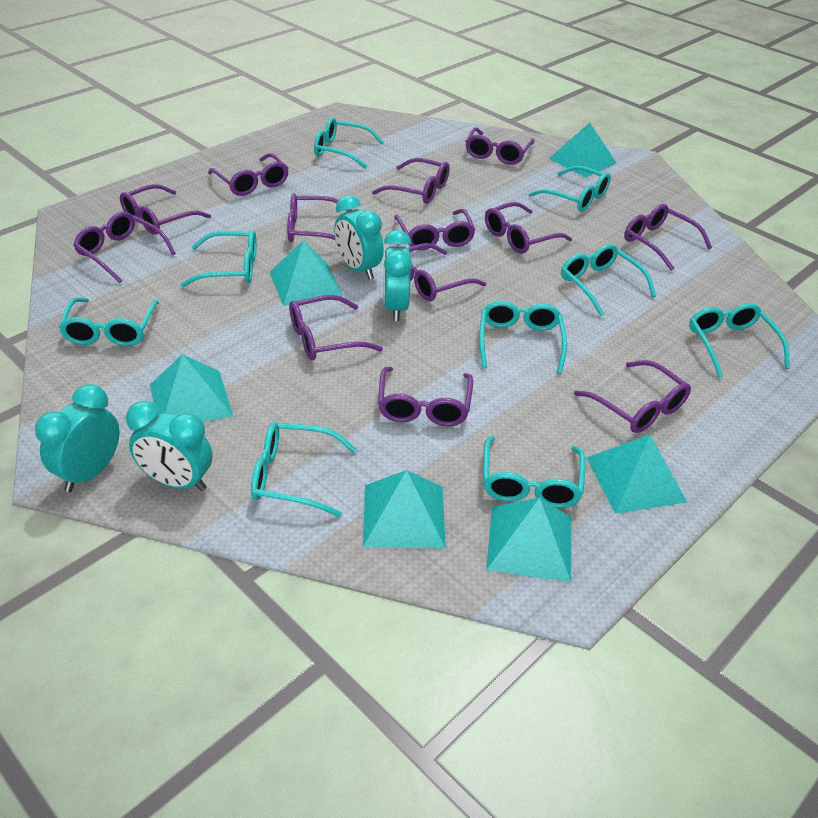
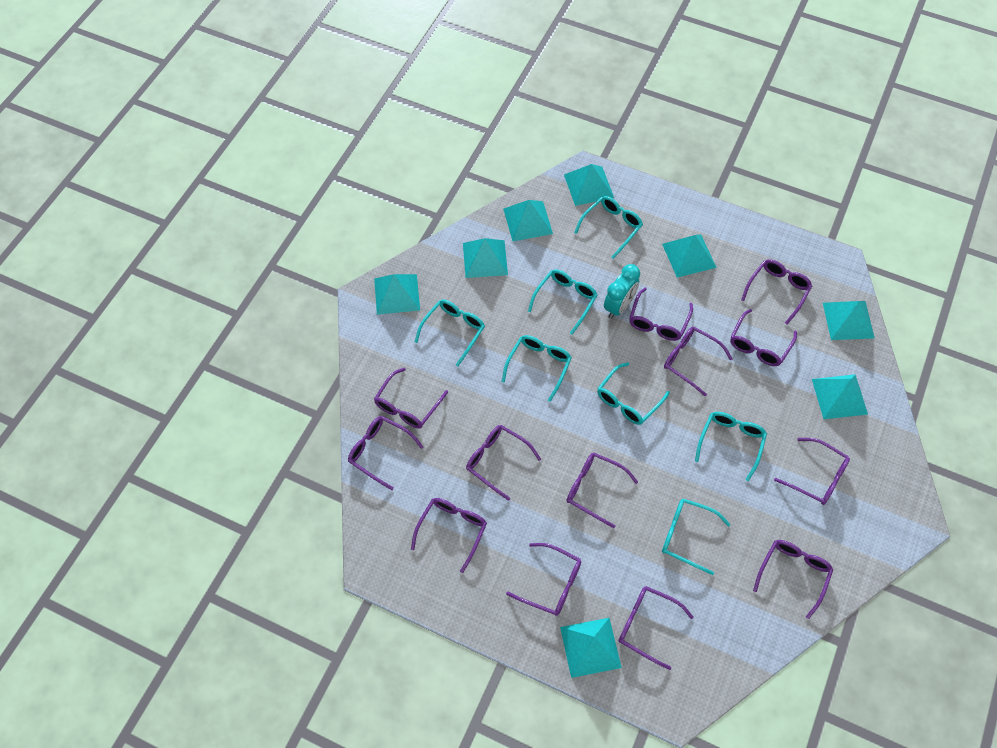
turquoise clock: 4 -> 1
turquoise glasses: 9 -> 7
turquoise pyramid: 6 -> 8

